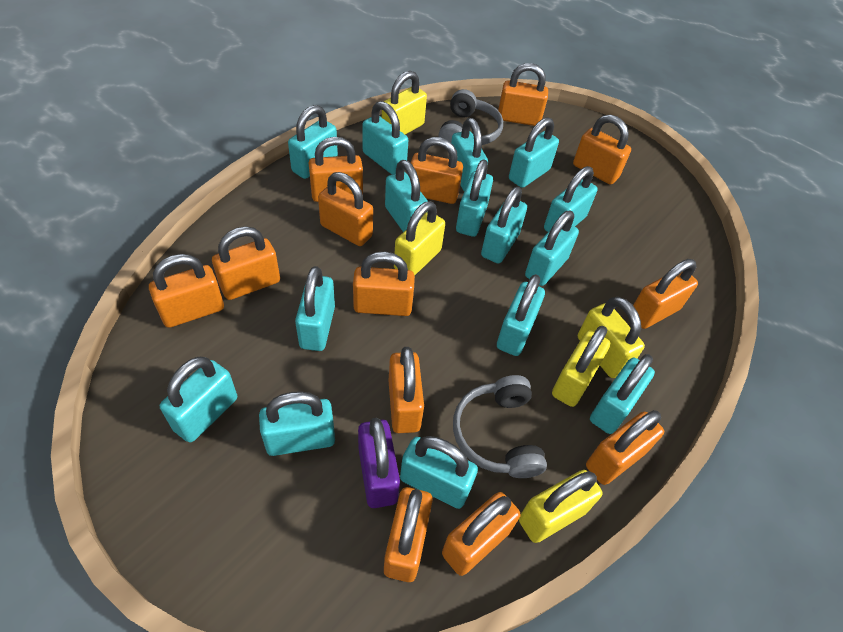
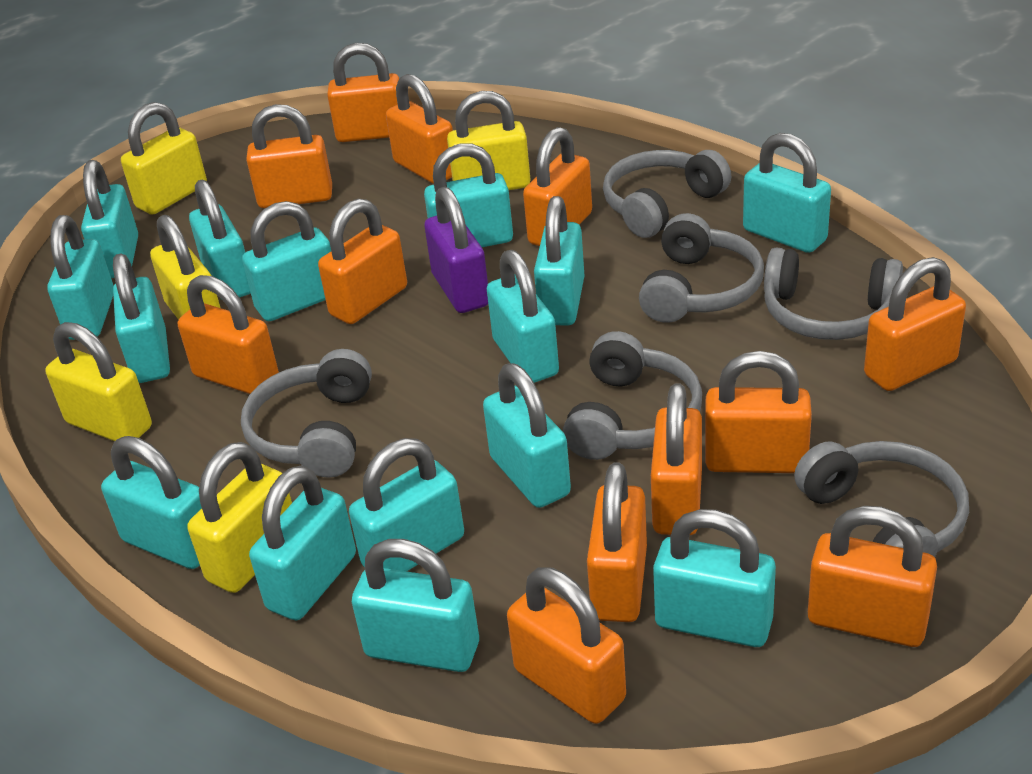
grey headphones: 2 -> 6
orange padlock: 13 -> 12

